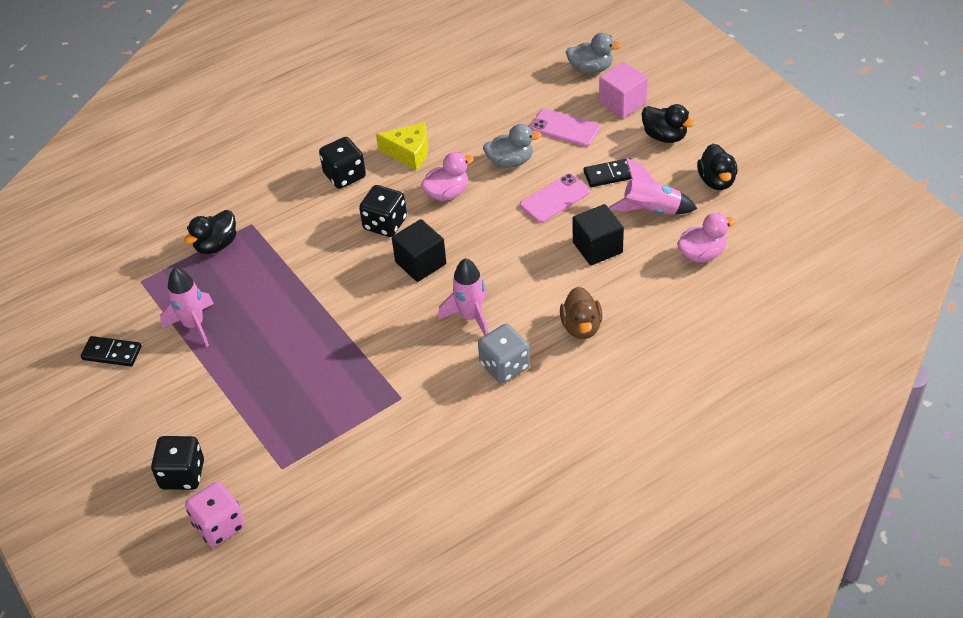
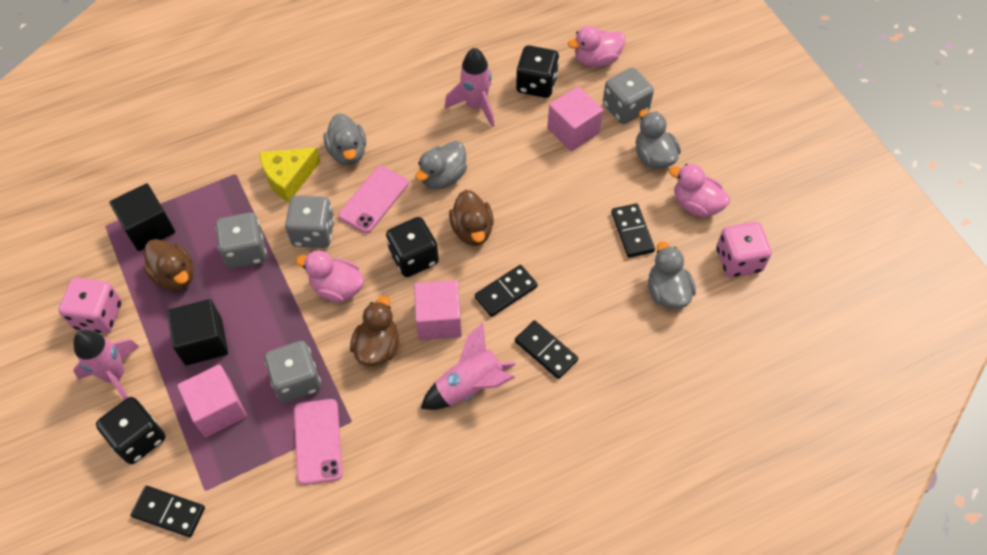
black domino: 2 -> 4
black duck: 3 -> 0
brown duck: 1 -> 3
grey dice: 1 -> 4
grey duck: 2 -> 4
pink cube: 1 -> 3
pink dice: 1 -> 2
pink duck: 2 -> 3

